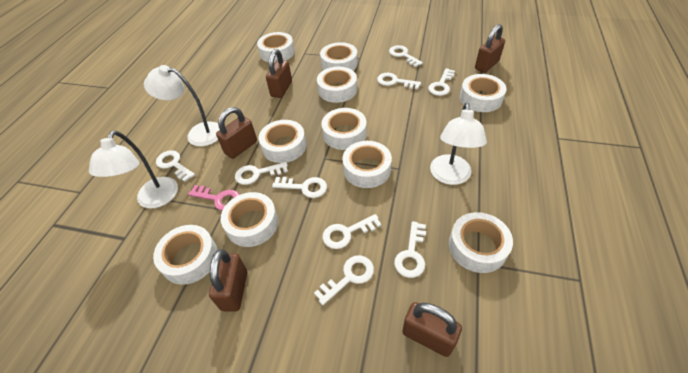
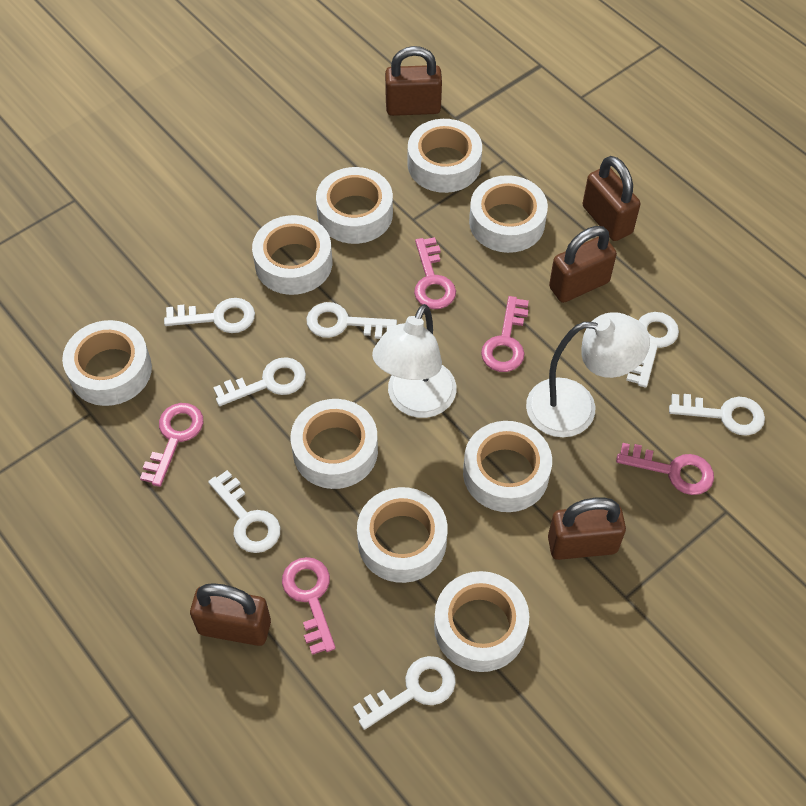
pink key: 1 -> 5
white key: 9 -> 7
white lamp: 3 -> 2
white tape: 10 -> 9

